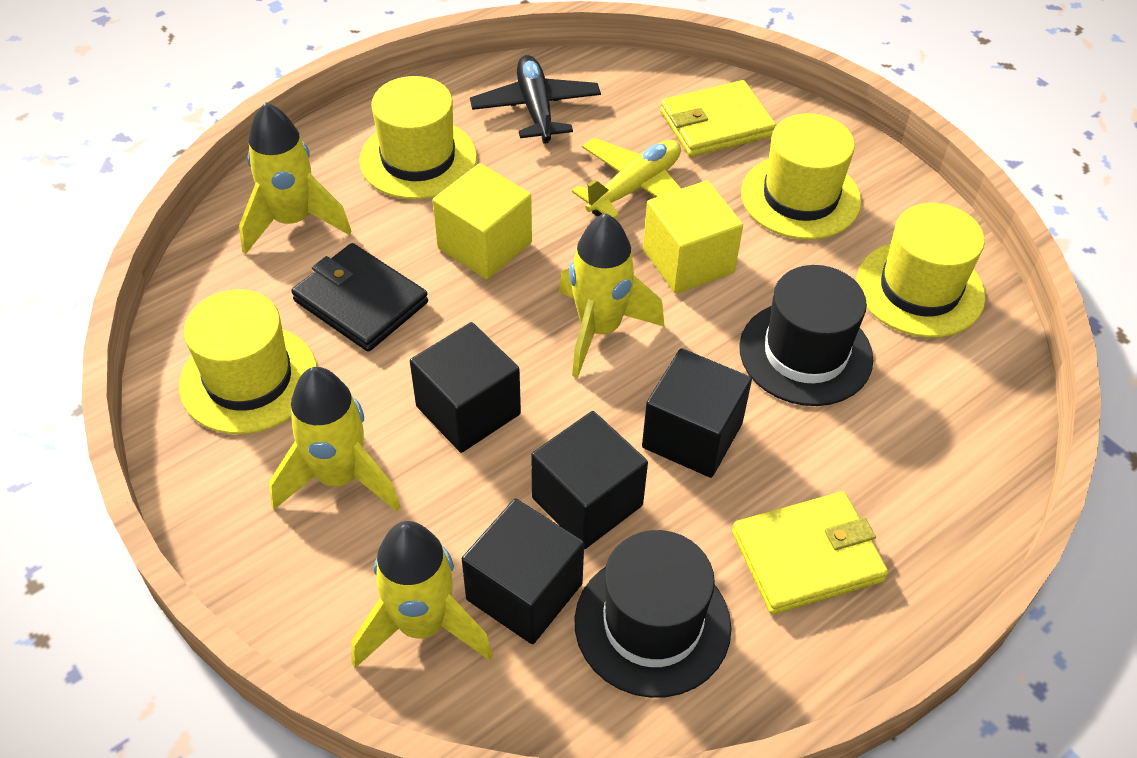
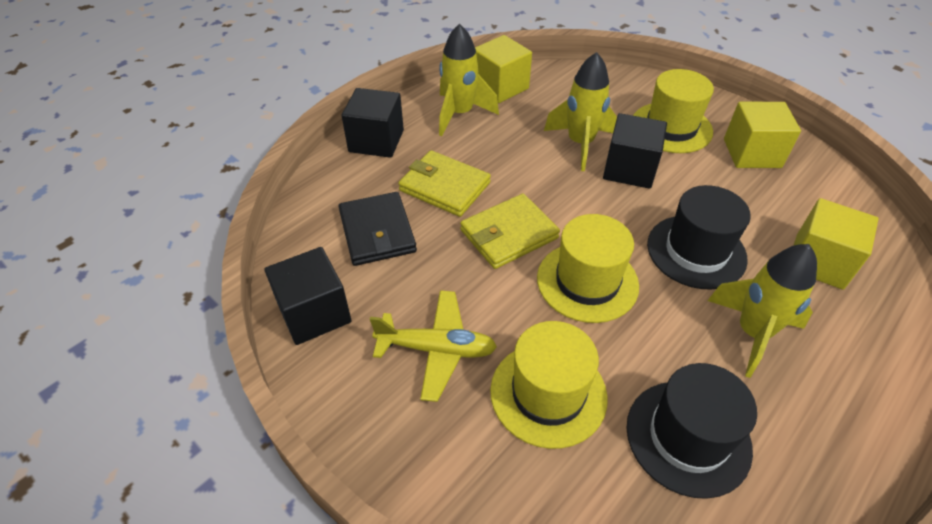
black cube: 4 -> 3
black plane: 1 -> 0
yellow cube: 2 -> 3
yellow hat: 4 -> 3
yellow rocket: 4 -> 3

